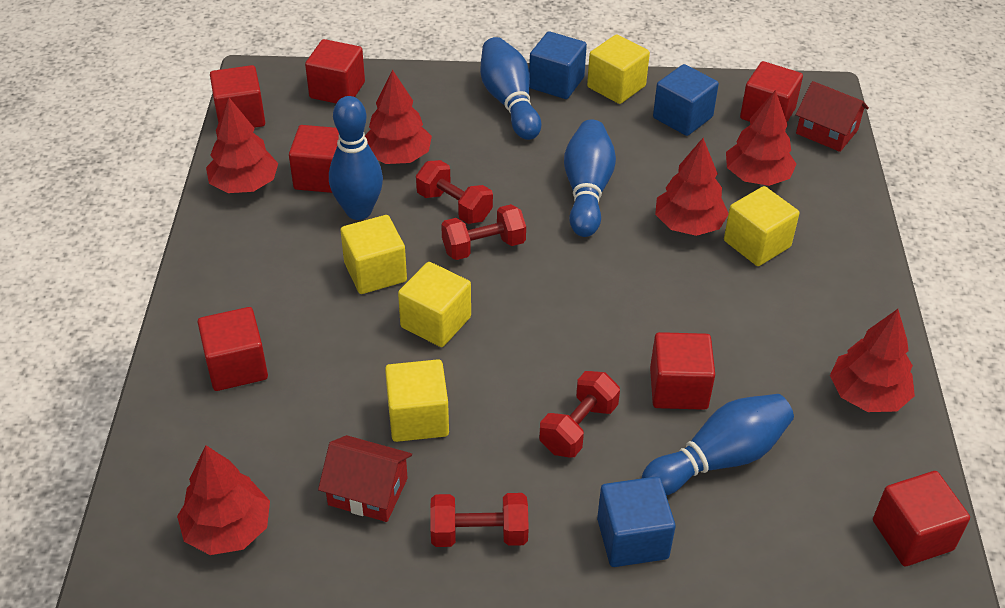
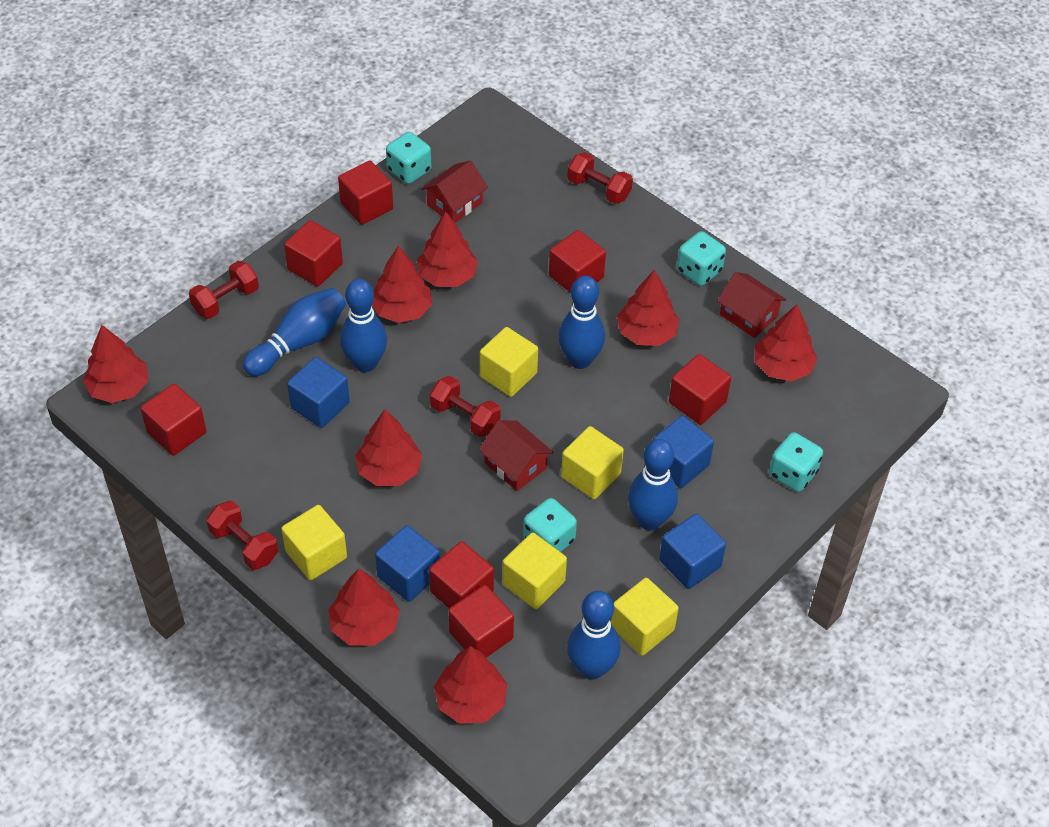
blue bowling pin: 4 -> 5
blue cube: 3 -> 4
red house: 2 -> 3
red tree: 6 -> 8
turquoise dice: 0 -> 4

